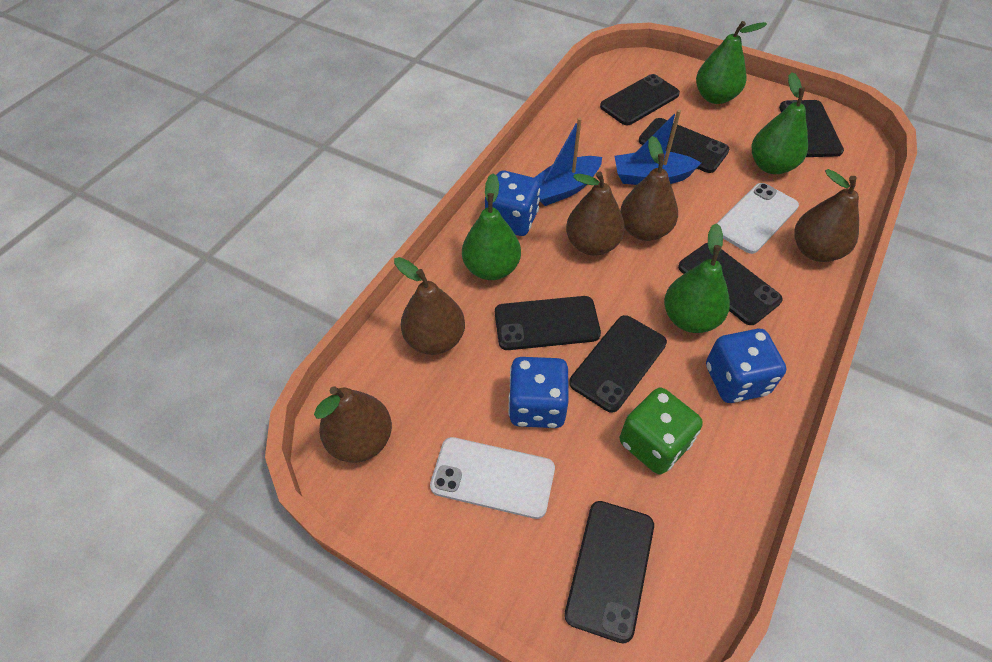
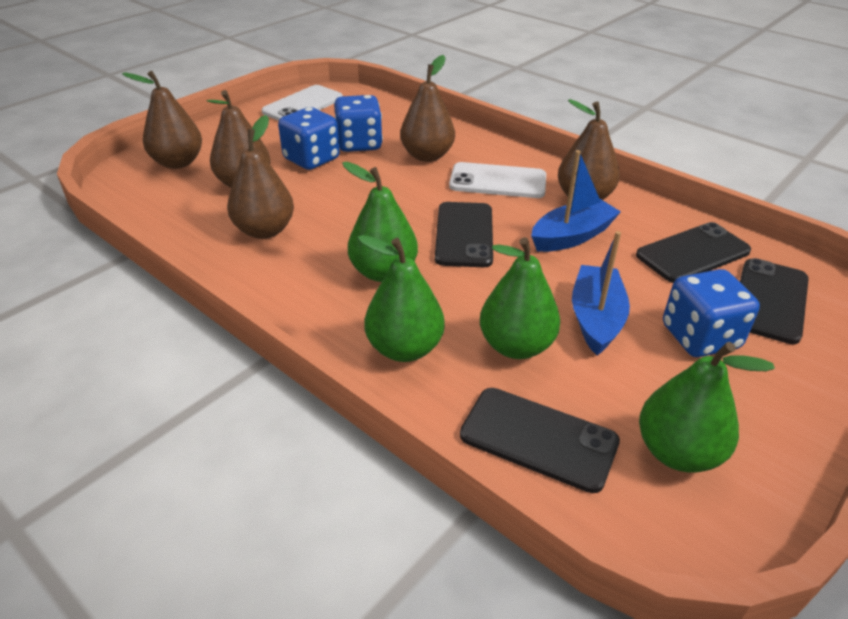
black phone: 7 -> 4
green dice: 1 -> 0

